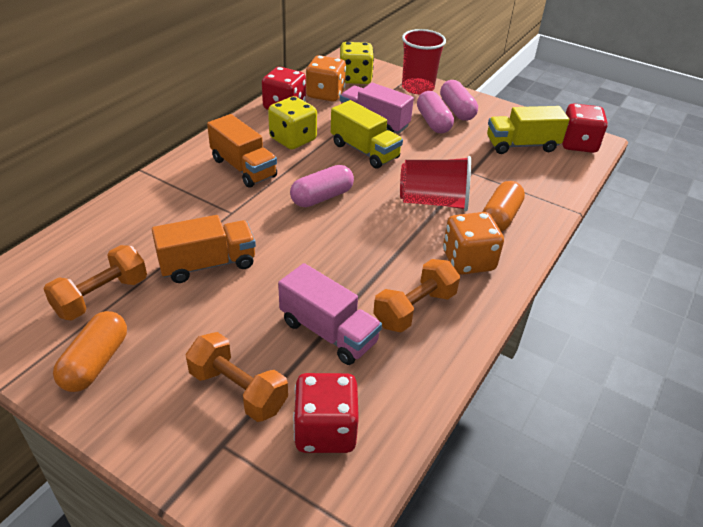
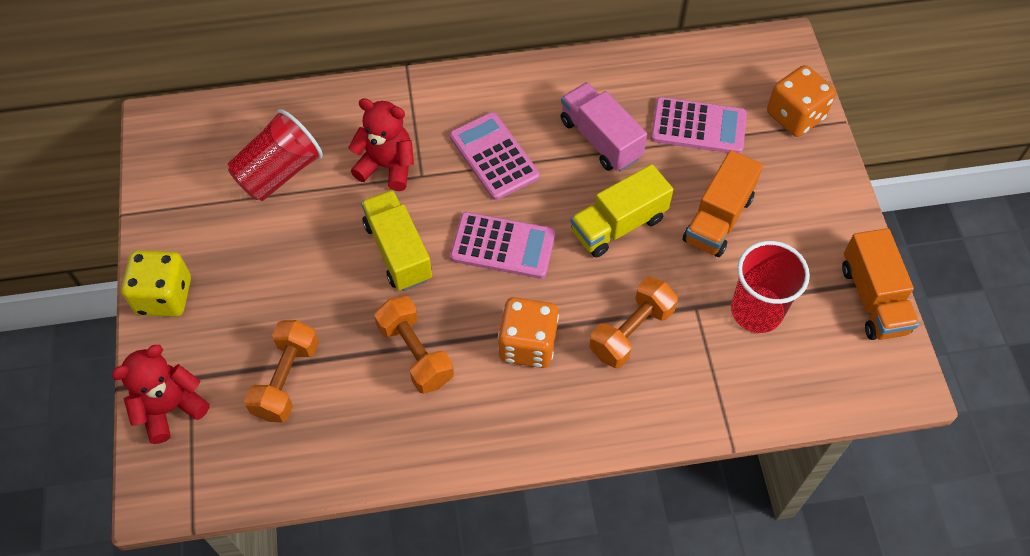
orange capsule: 2 -> 0
pink calculator: 0 -> 3
pink capsule: 3 -> 0
pink truck: 2 -> 1
red dice: 3 -> 0
red teddy bear: 0 -> 2
yellow dice: 2 -> 1

